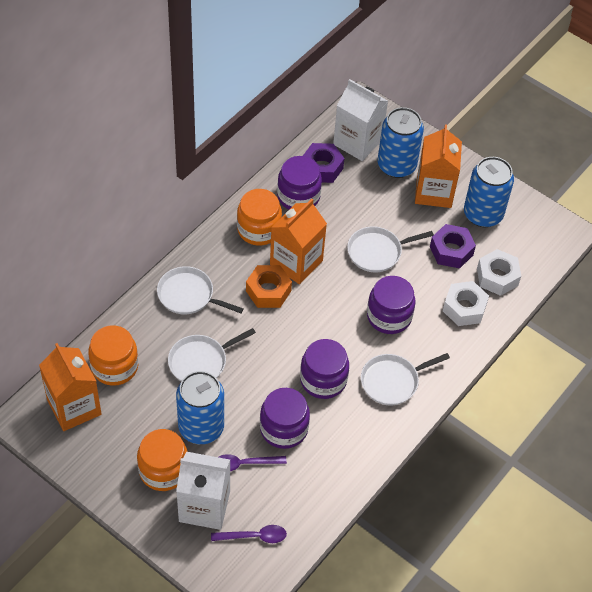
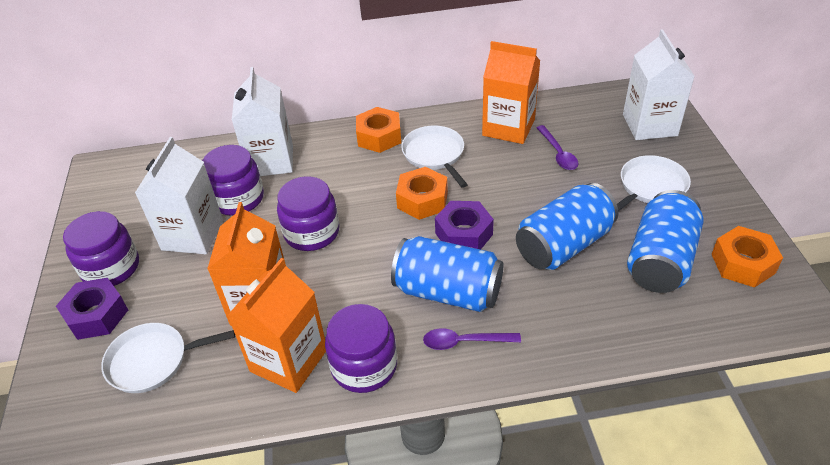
orange jar: 3 -> 0
orange nut: 1 -> 3
white carton: 2 -> 3
white nut: 2 -> 0
white pan: 4 -> 3

